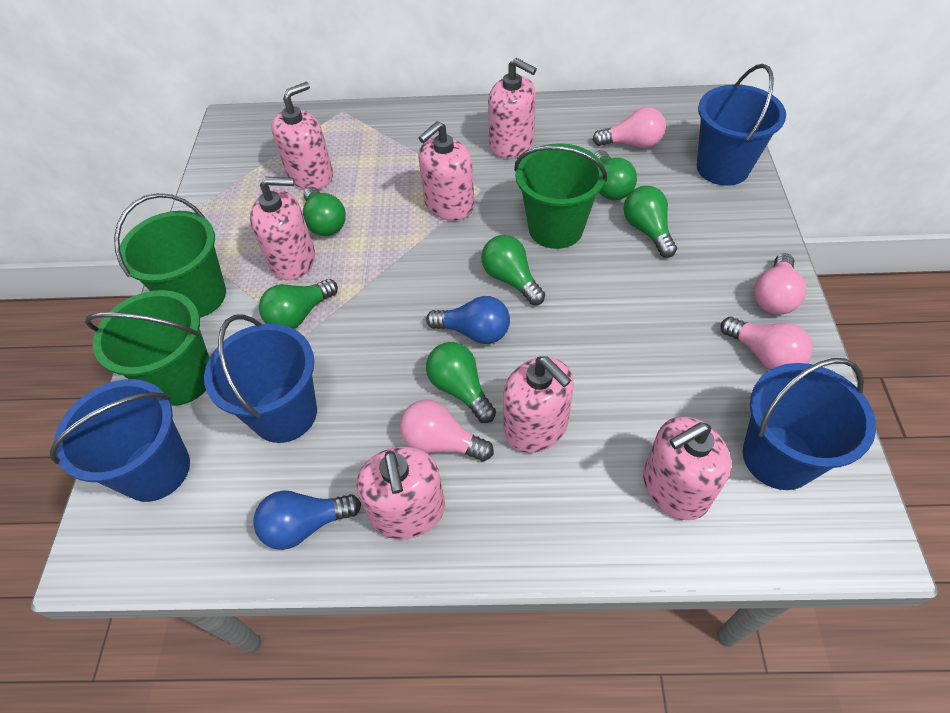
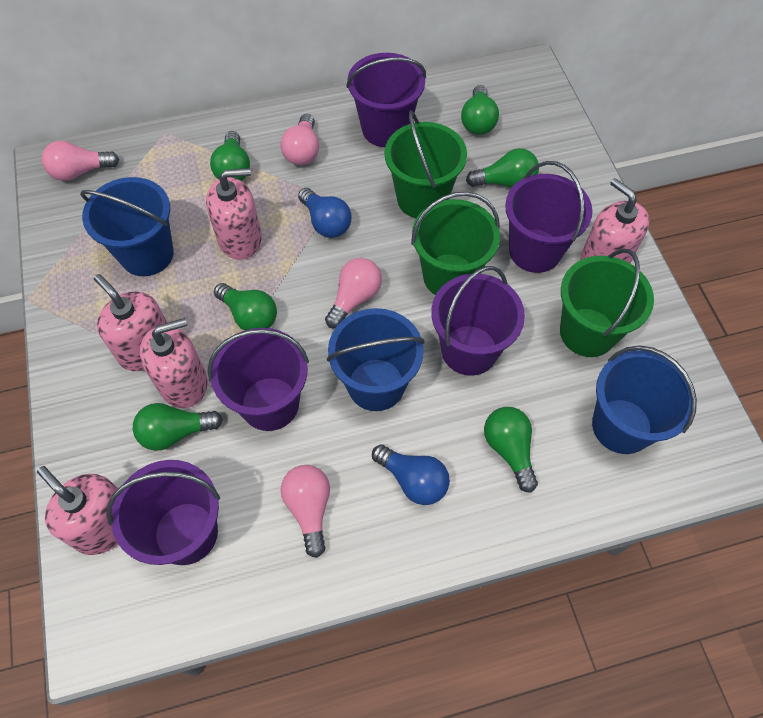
blue bucket: 4 -> 3
pink soap dispenser: 7 -> 5
purple bucket: 0 -> 5

